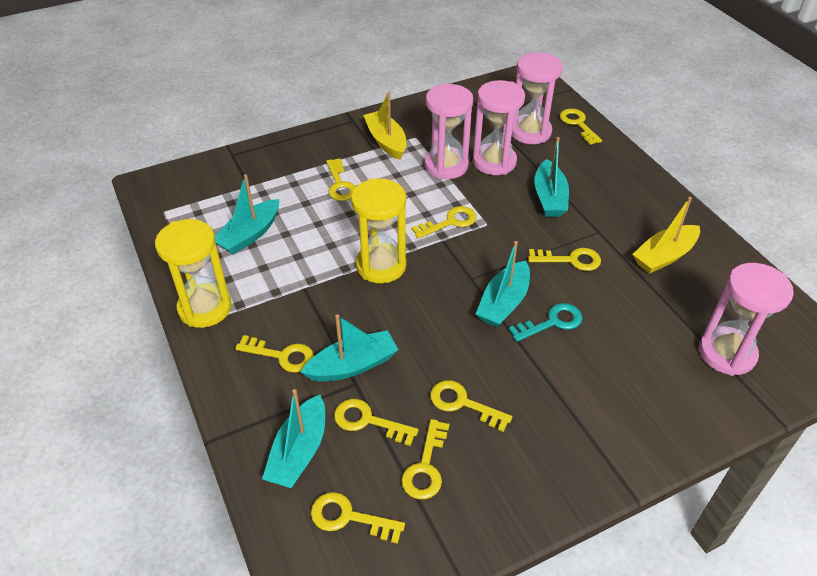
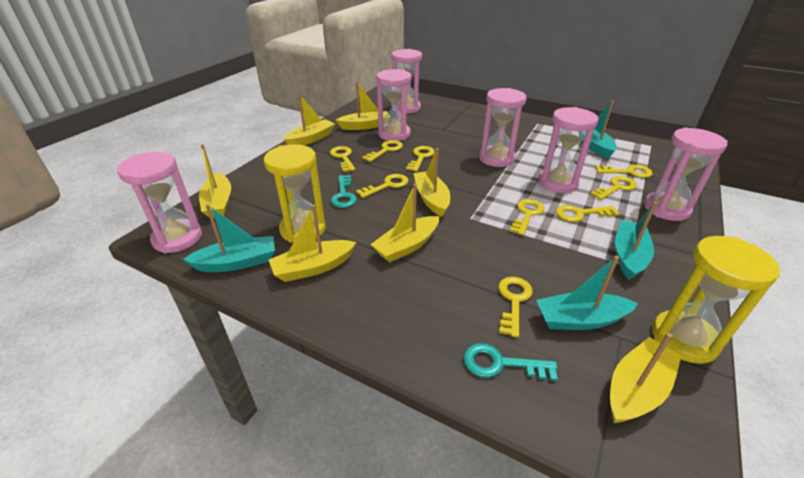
pink hourglass: 4 -> 6
turquoise boat: 5 -> 4
turquoise key: 1 -> 2
yellow boat: 2 -> 7

